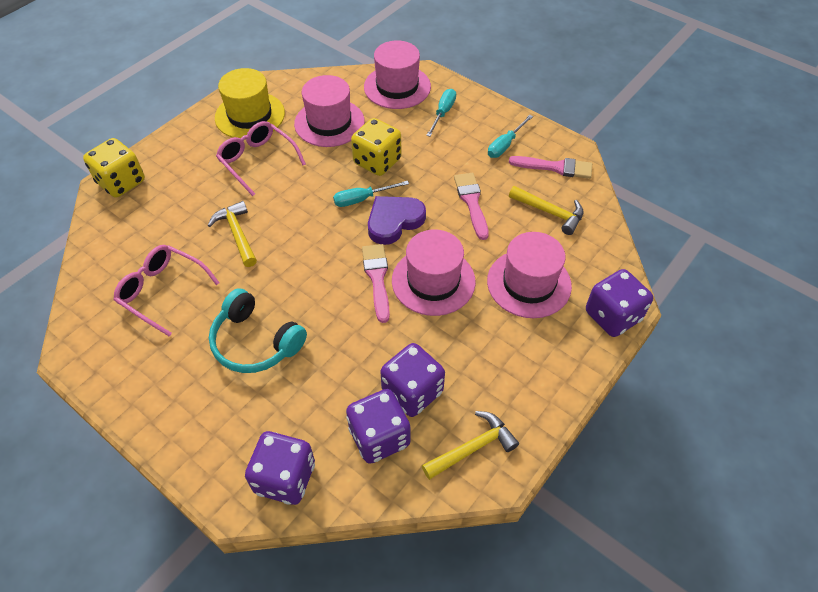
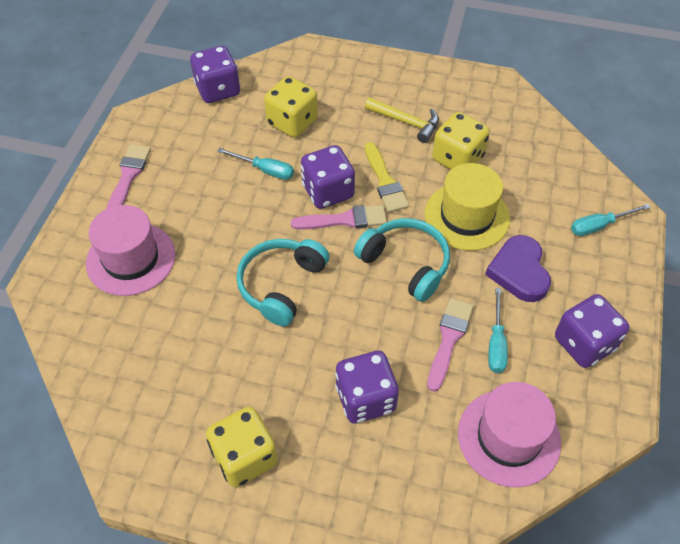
pink glasses: 2 -> 0
pink hat: 4 -> 2
turquoise headphones: 1 -> 2
yellow brush: 0 -> 1
yellow dice: 2 -> 3
yellow hammer: 3 -> 1

